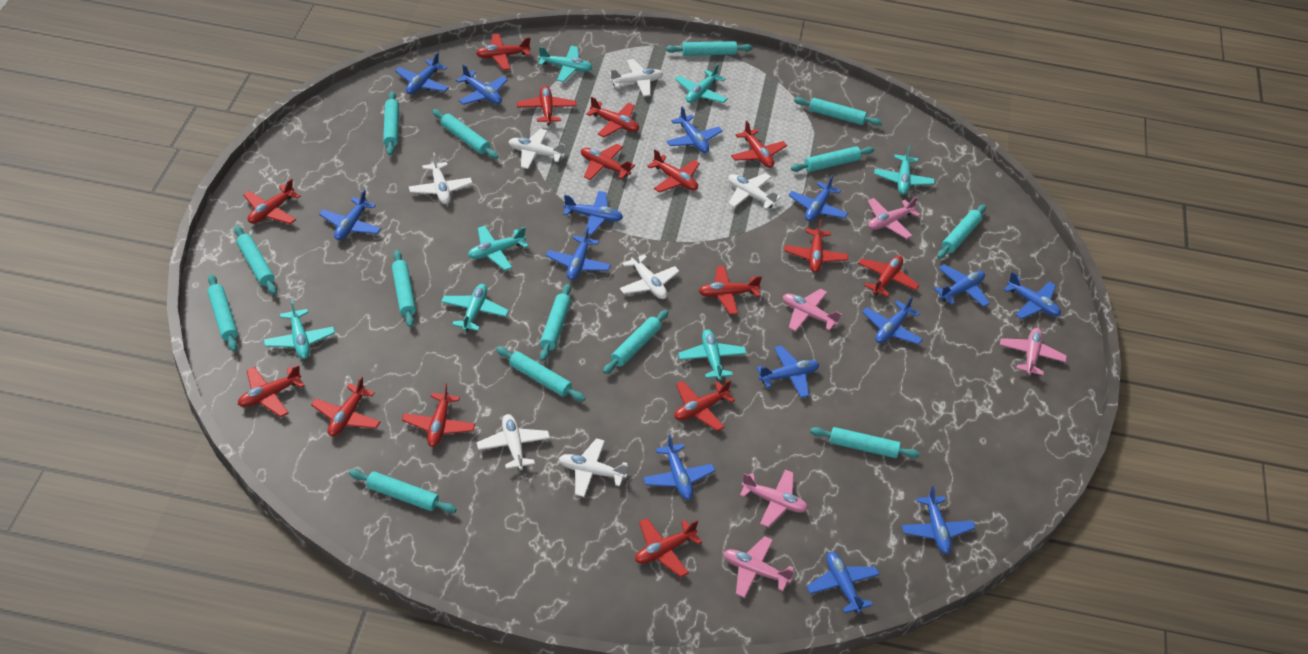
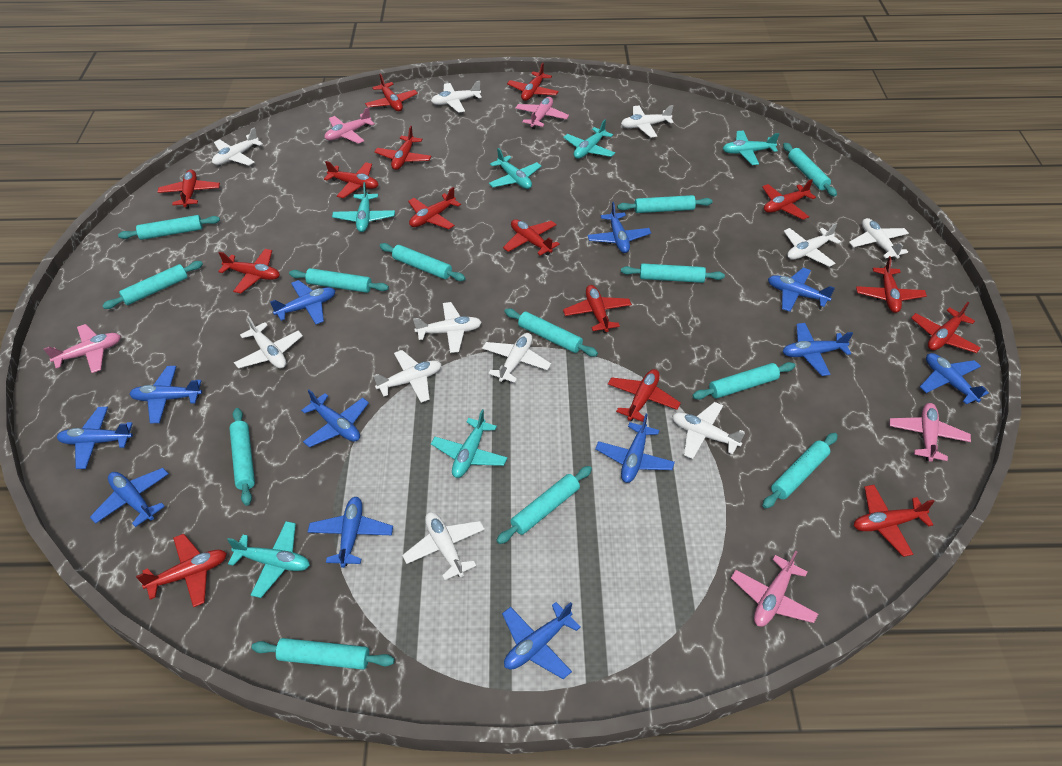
blue plane: 14 -> 12
turquoise plane: 7 -> 6
turquoise rolling pin: 14 -> 13
white plane: 7 -> 11

